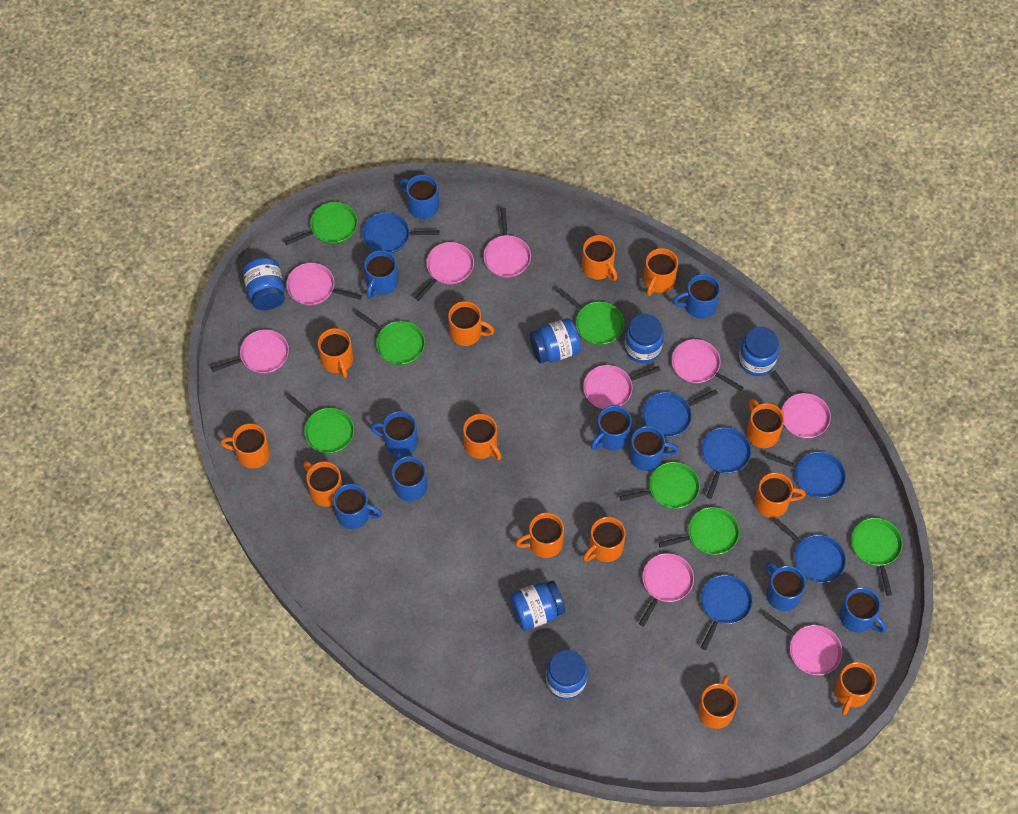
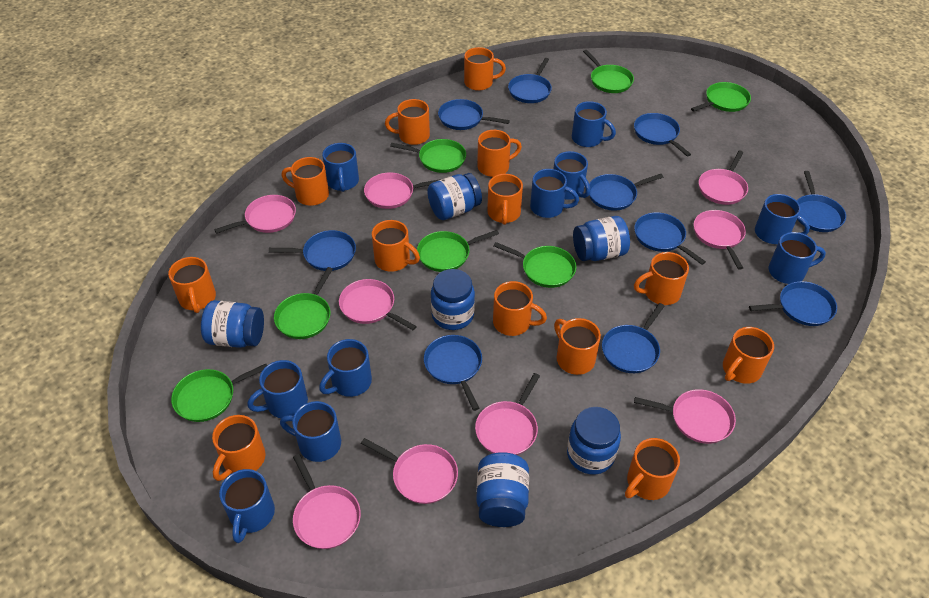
blue pan: 6 -> 10

